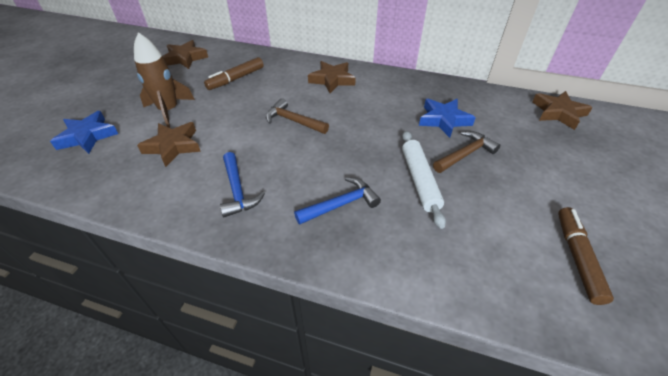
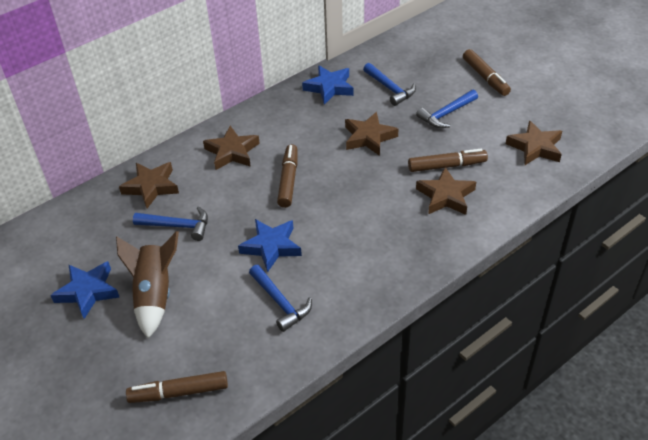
blue hammer: 2 -> 4
blue star: 2 -> 3
brown hammer: 2 -> 0
brown marker: 2 -> 4
brown star: 4 -> 5
white rolling pin: 1 -> 0

